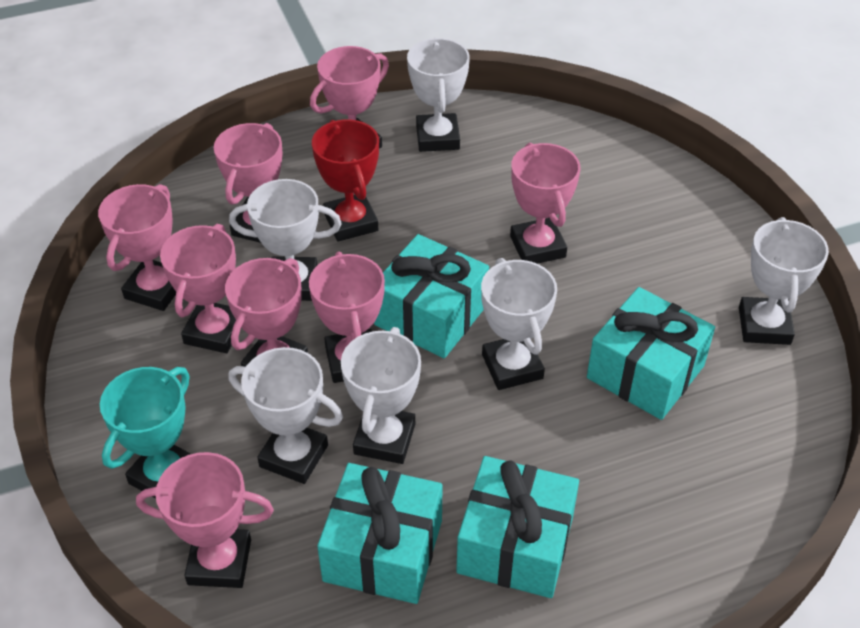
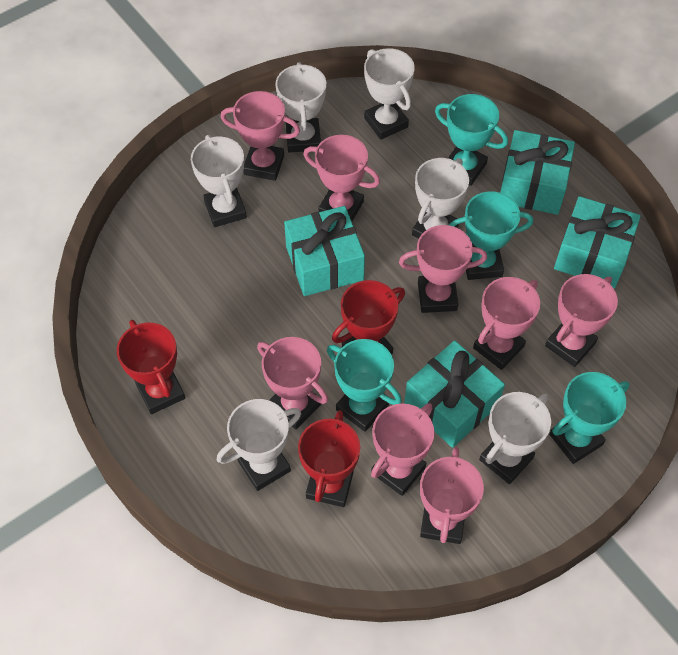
red trophy: 1 -> 3
turquoise trophy: 1 -> 4

